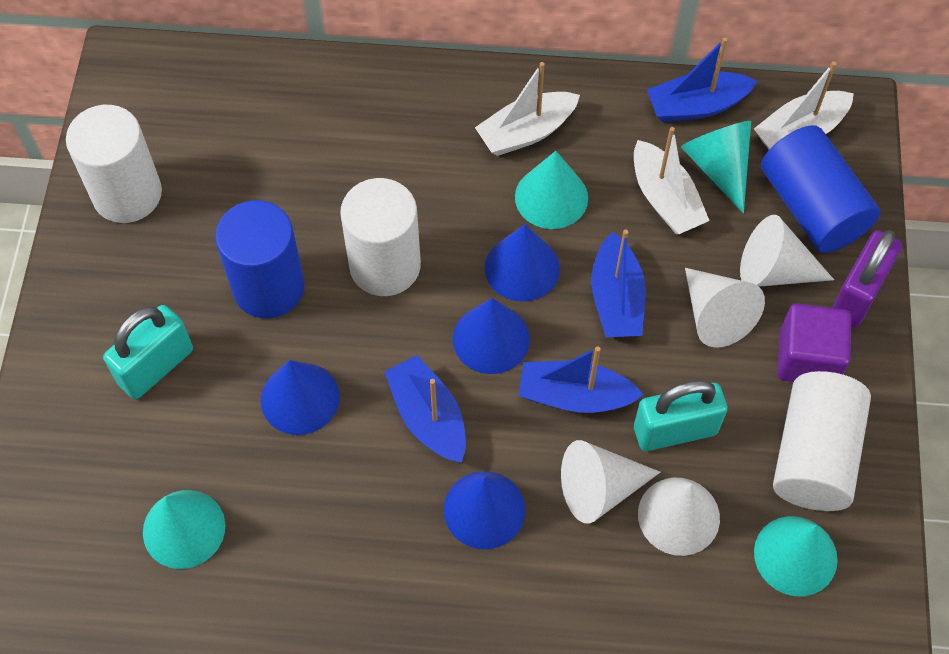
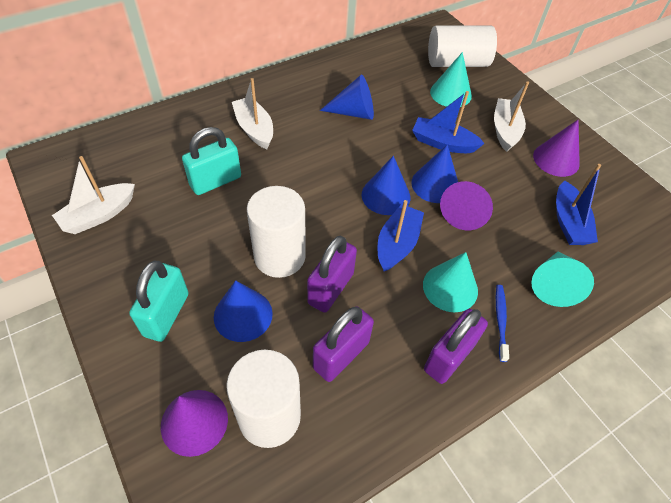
blue boat: 4 -> 3
blue cylinder: 2 -> 0
blue toothbrush: 0 -> 1
purple cone: 0 -> 3
purple cube: 1 -> 0
purple padlock: 1 -> 3
turquoise cone: 4 -> 3
white cone: 4 -> 0

